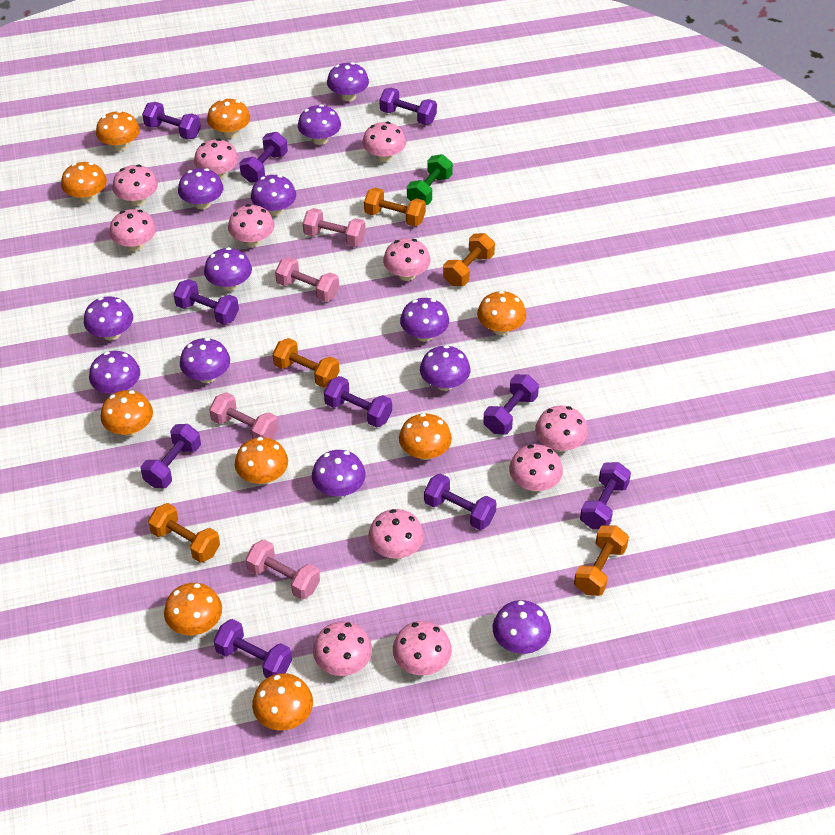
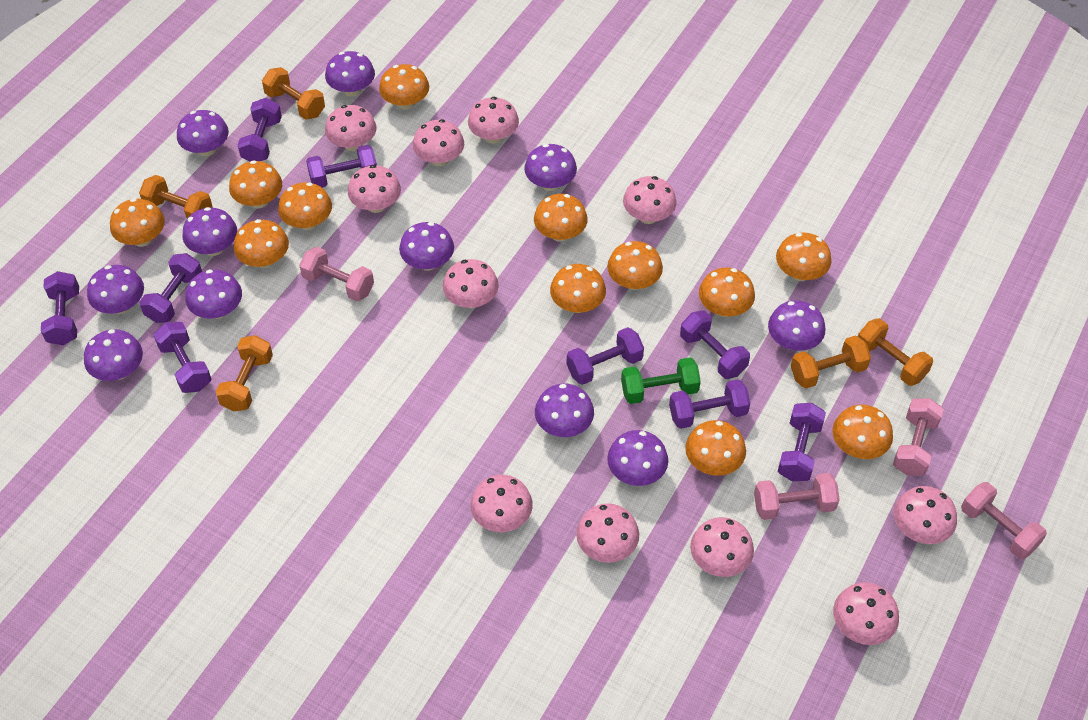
orange mushroom: 9 -> 12
purple dumbbell: 10 -> 9
purple mushroom: 12 -> 11

